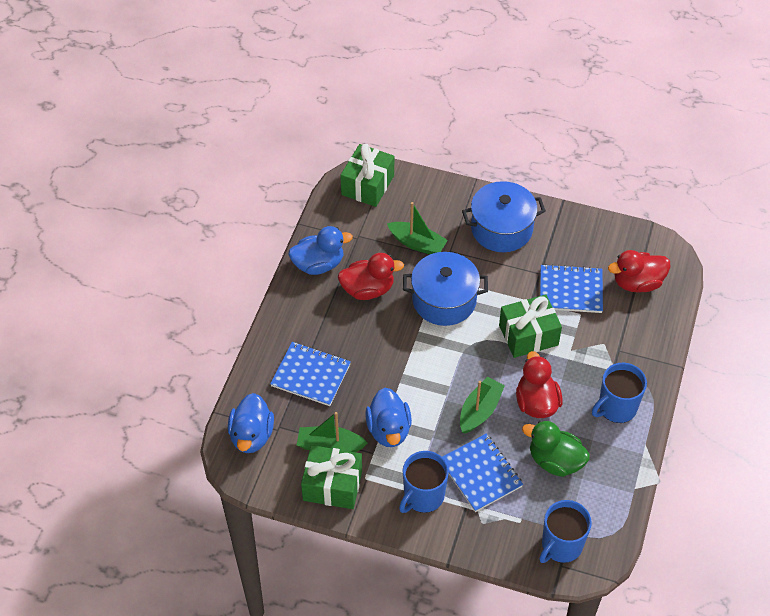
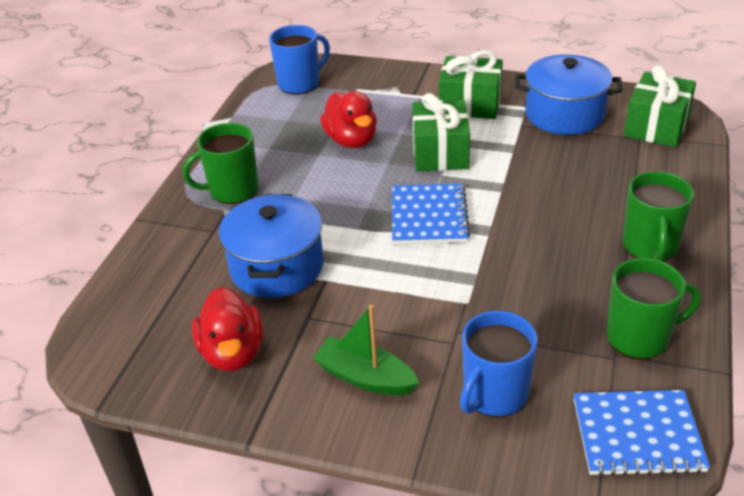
blue duck: 3 -> 0
blue mug: 3 -> 2
blue notebook: 3 -> 2
green boat: 3 -> 1
green duck: 1 -> 0
green mug: 0 -> 3
red duck: 3 -> 2

